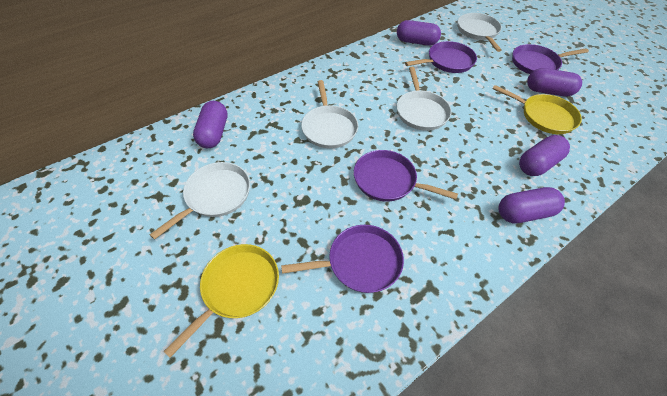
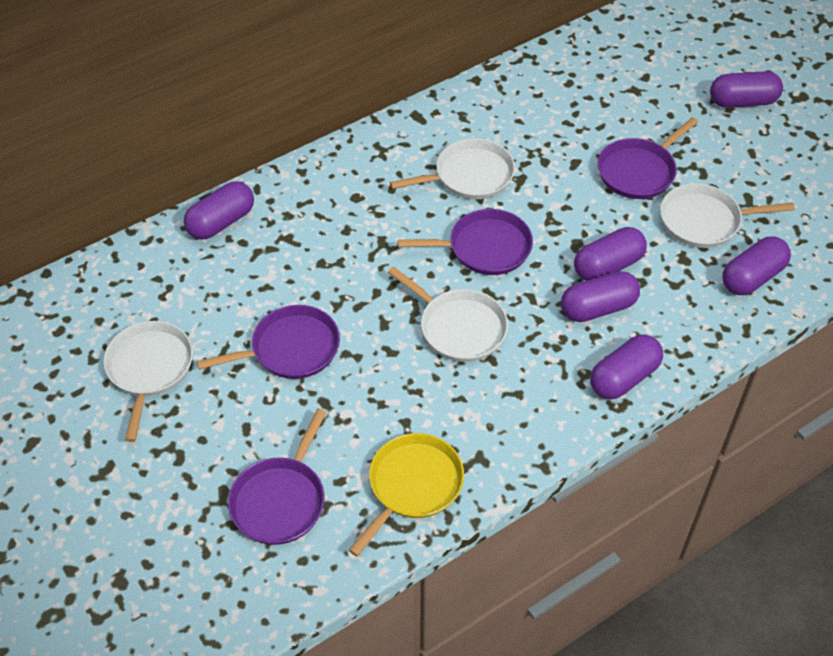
purple capsule: 5 -> 6
yellow pan: 2 -> 1

